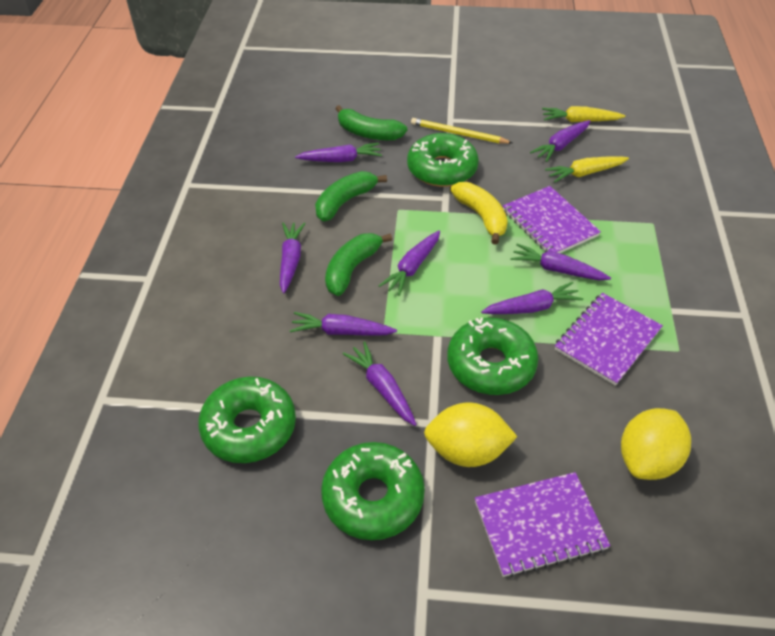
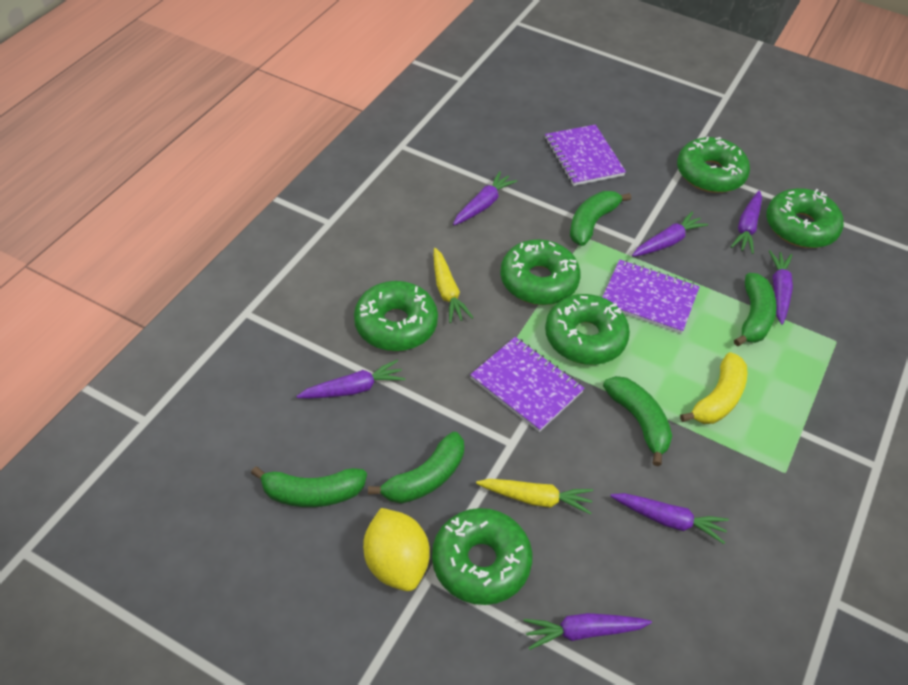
green banana: 3 -> 5
green donut: 4 -> 6
purple carrot: 8 -> 7
yellow lemon: 2 -> 1
yellow pencil: 1 -> 0

